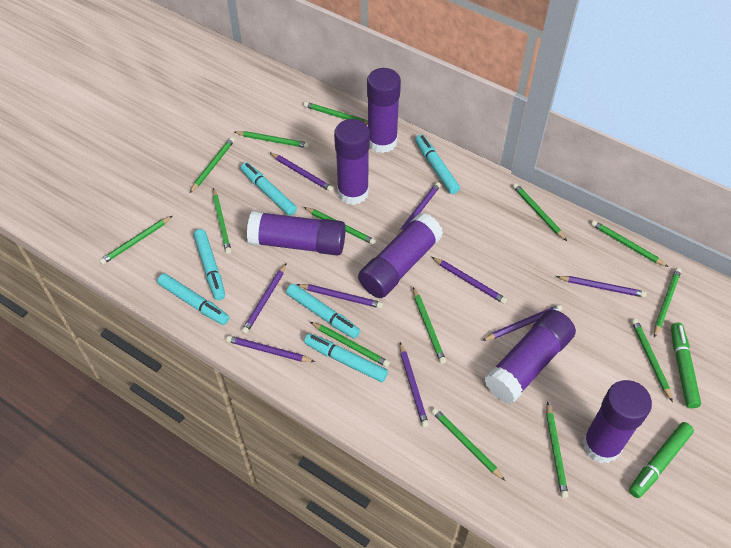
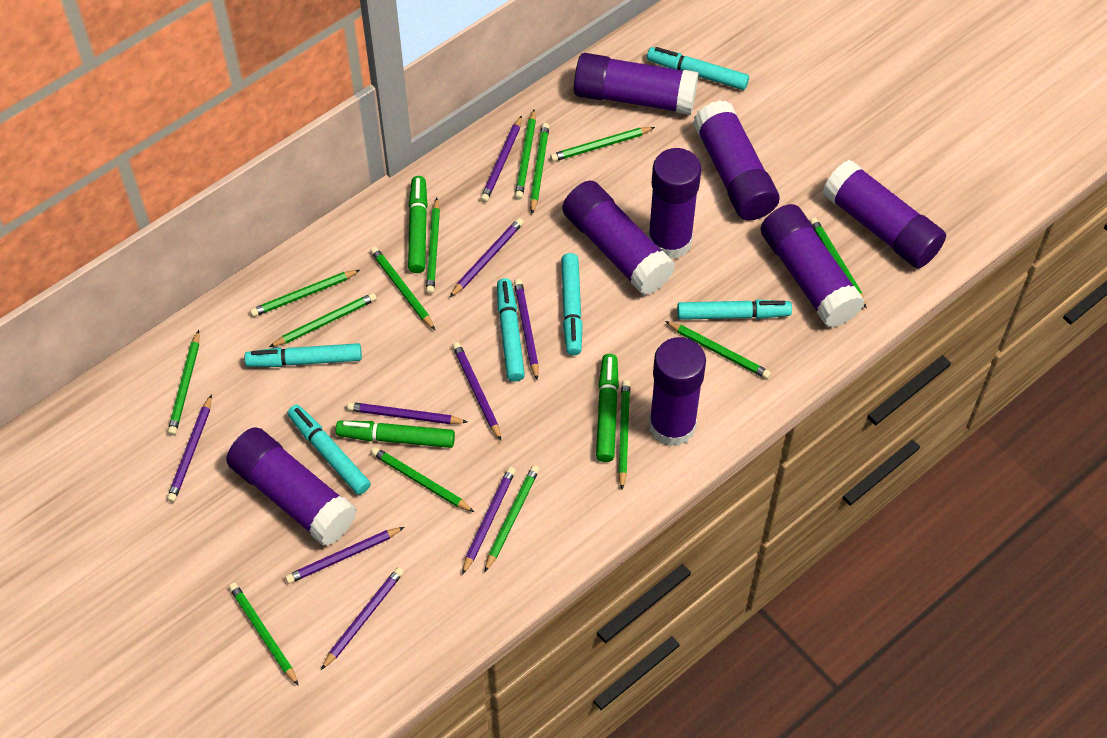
green marker: 2 -> 3
purple glue stick: 6 -> 8

